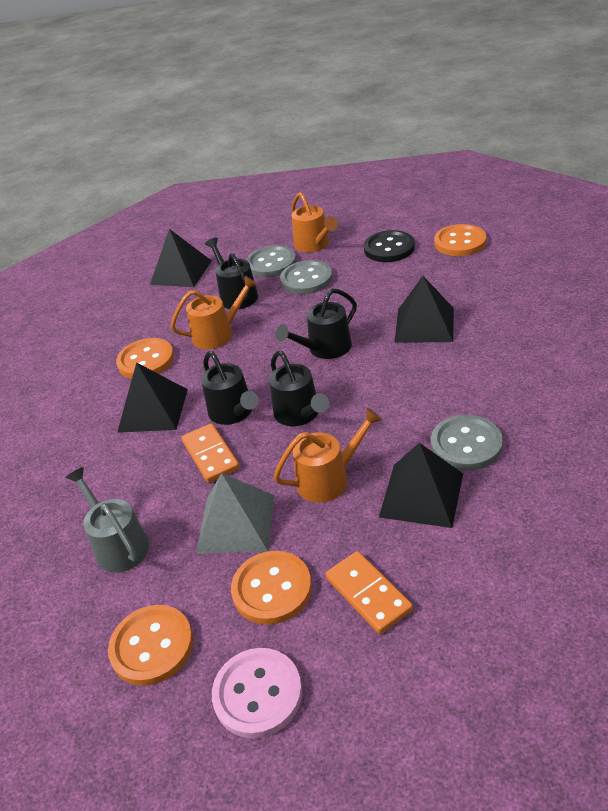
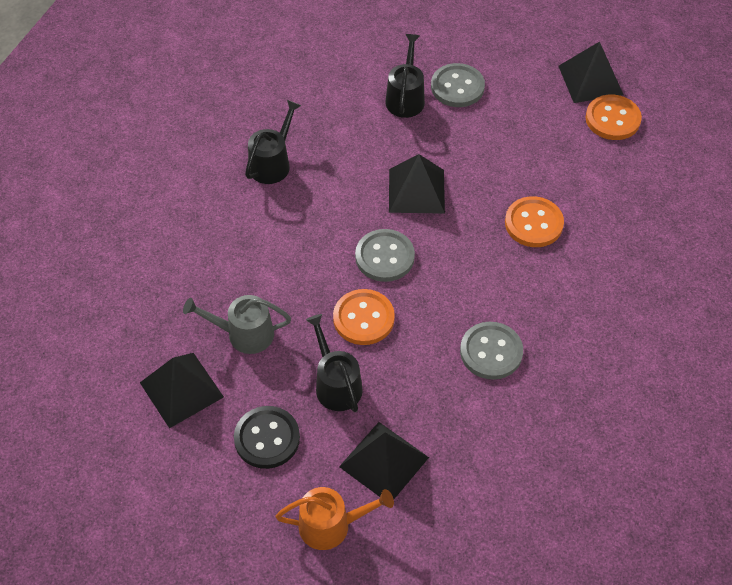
black watering can: 4 -> 3
grey pyramid: 1 -> 0
orange button: 4 -> 3
orange domino: 2 -> 0
orange watering can: 3 -> 1
pink button: 1 -> 0

